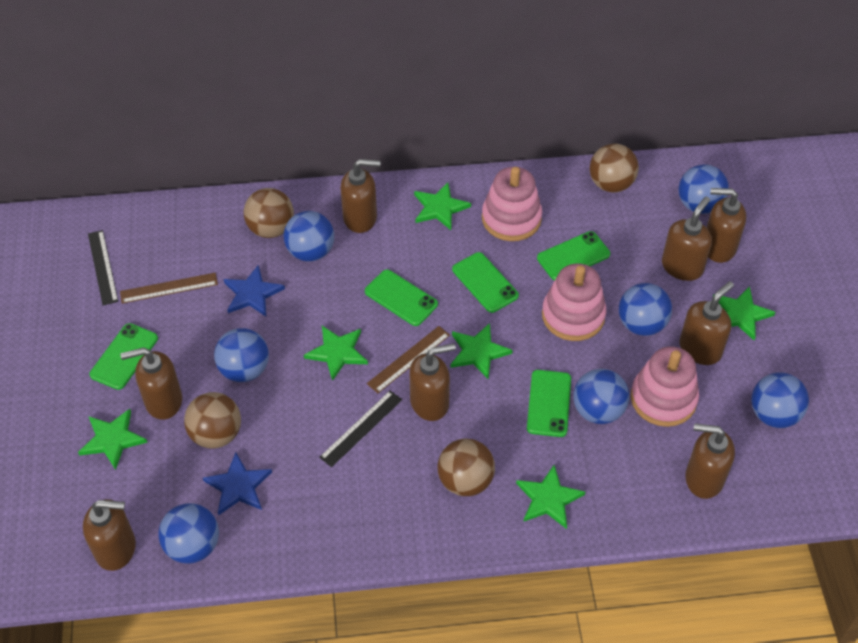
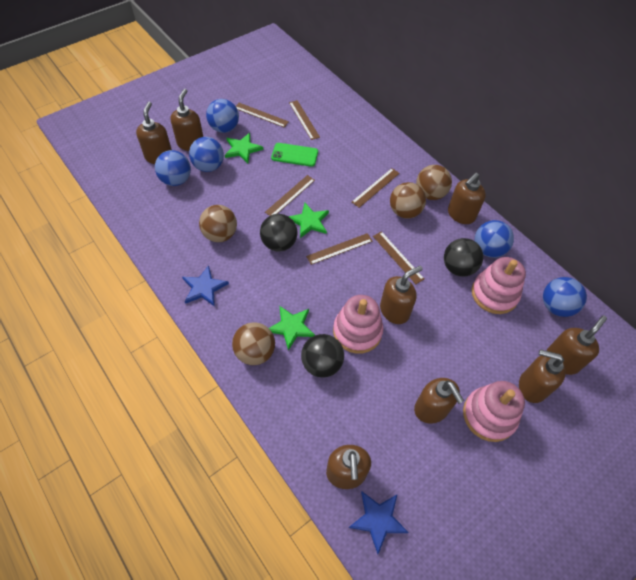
black ball: 0 -> 3
black ruler: 2 -> 0
blue ball: 7 -> 5
brown ruler: 2 -> 6
green phone: 5 -> 1
green star: 6 -> 3

